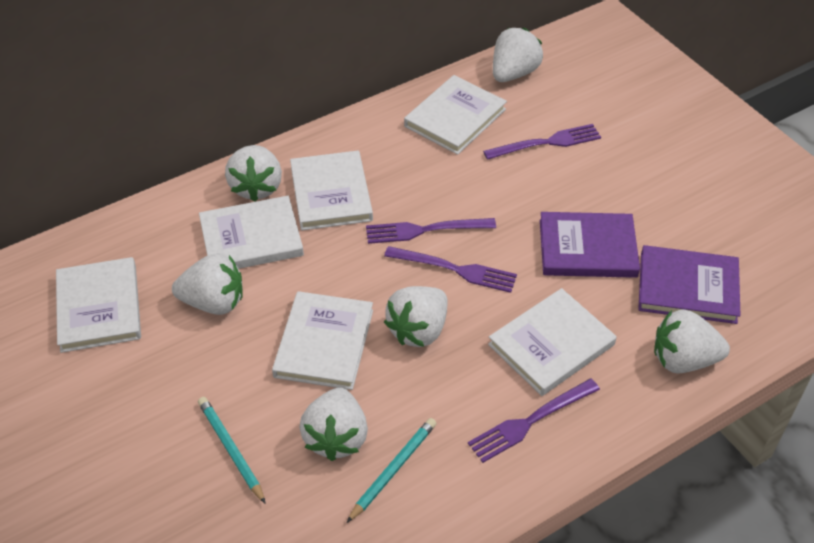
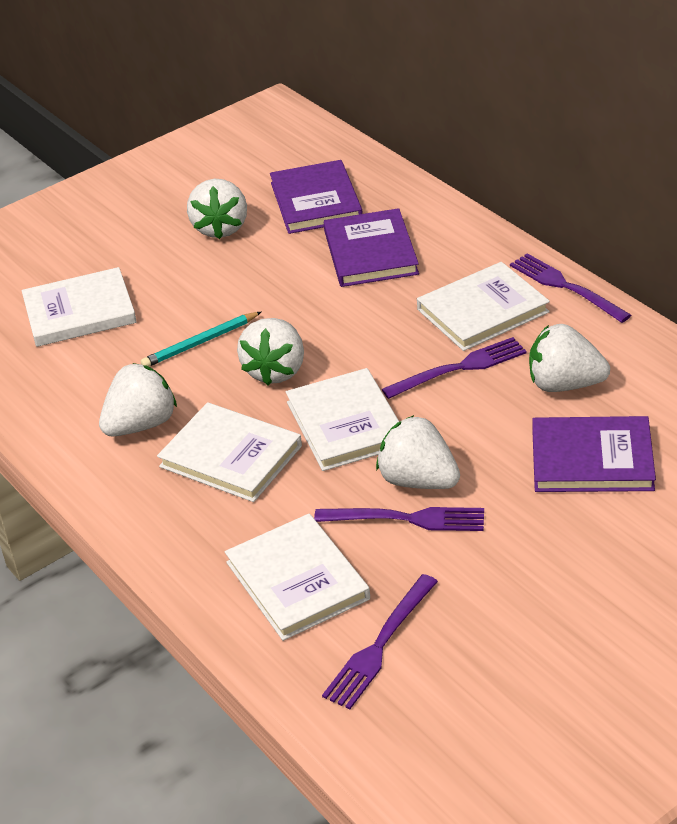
purple book: 2 -> 3
turquoise pencil: 2 -> 1
white book: 6 -> 5
white strawberry: 6 -> 5

